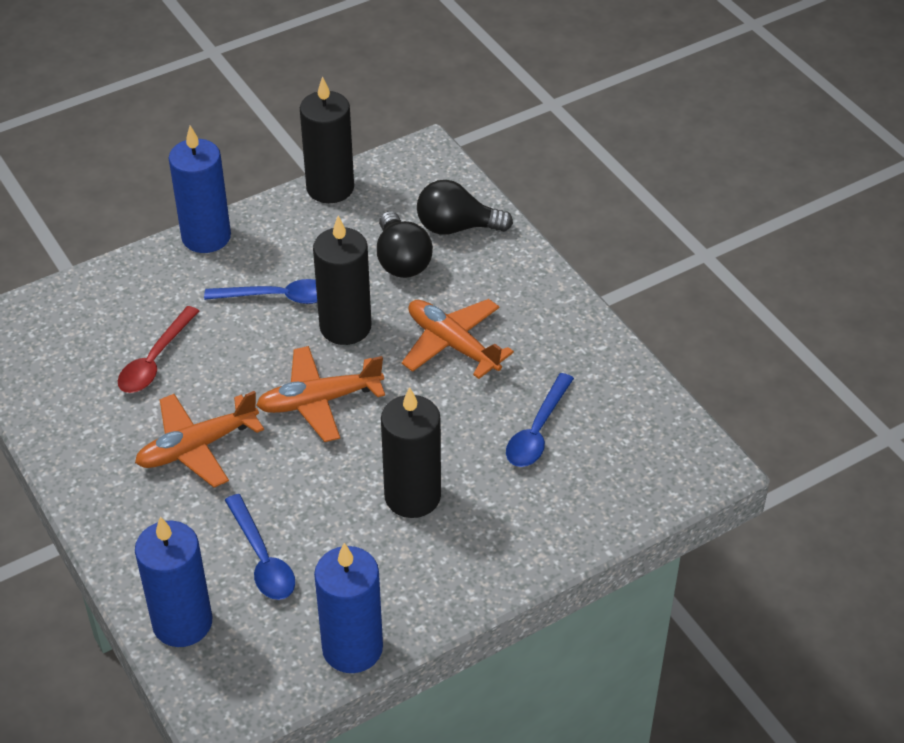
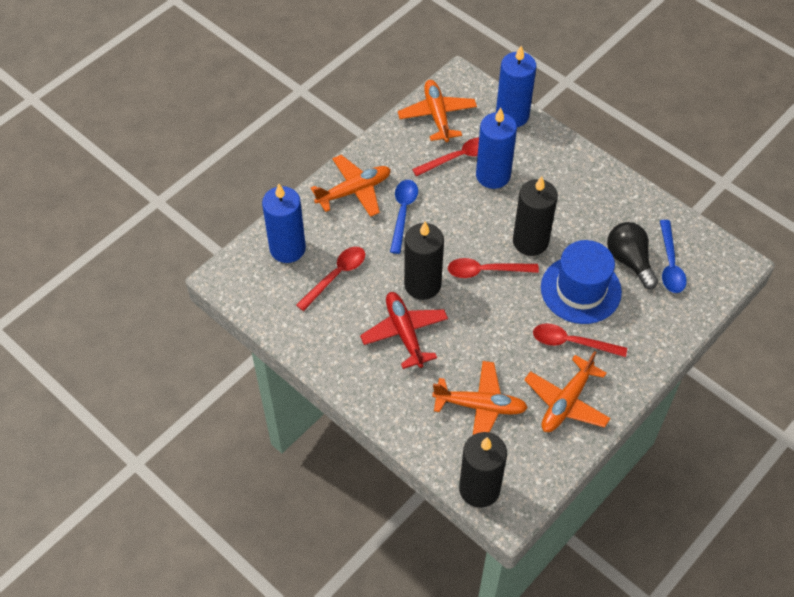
black light bulb: 2 -> 1
blue hat: 0 -> 1
blue spoon: 3 -> 2
orange plane: 3 -> 4
red plane: 0 -> 1
red spoon: 1 -> 4

